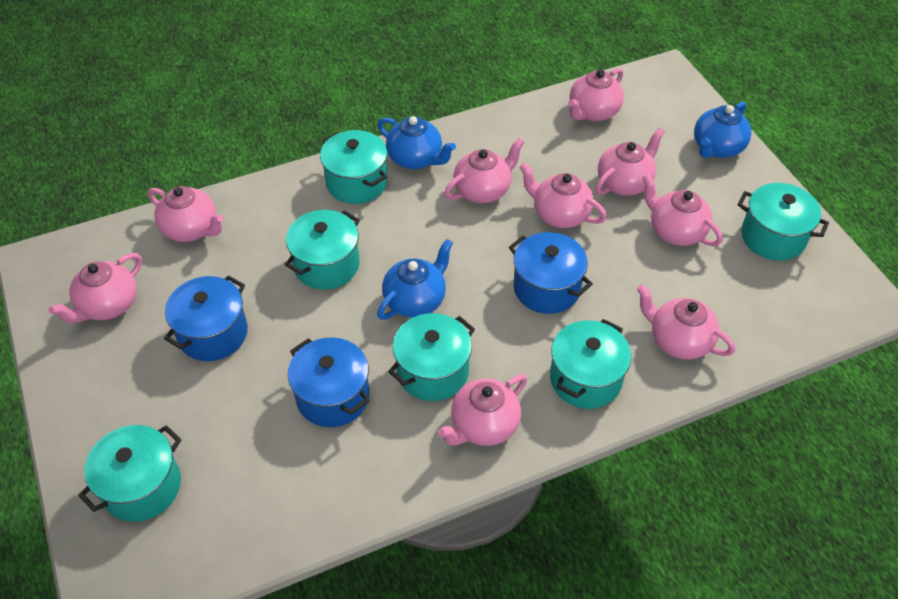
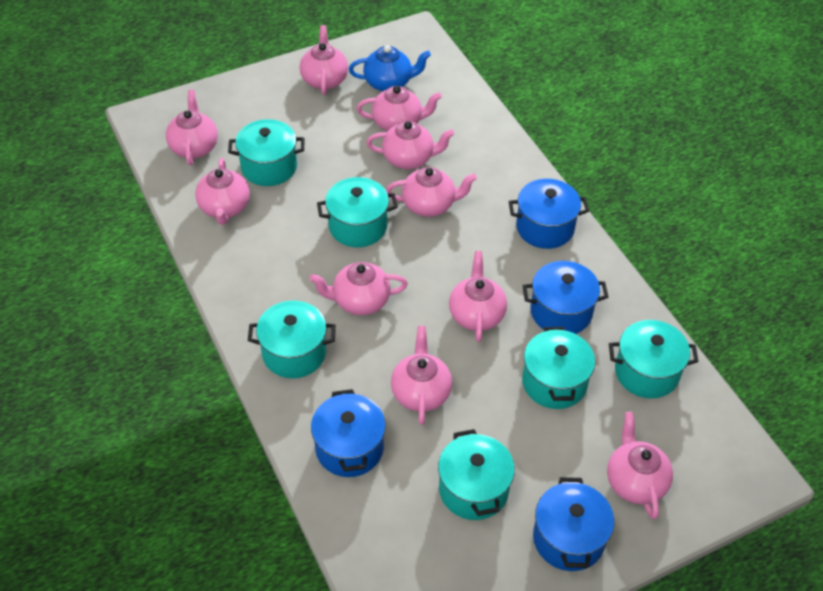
blue pot: 3 -> 4
blue teapot: 3 -> 1
pink teapot: 9 -> 10

